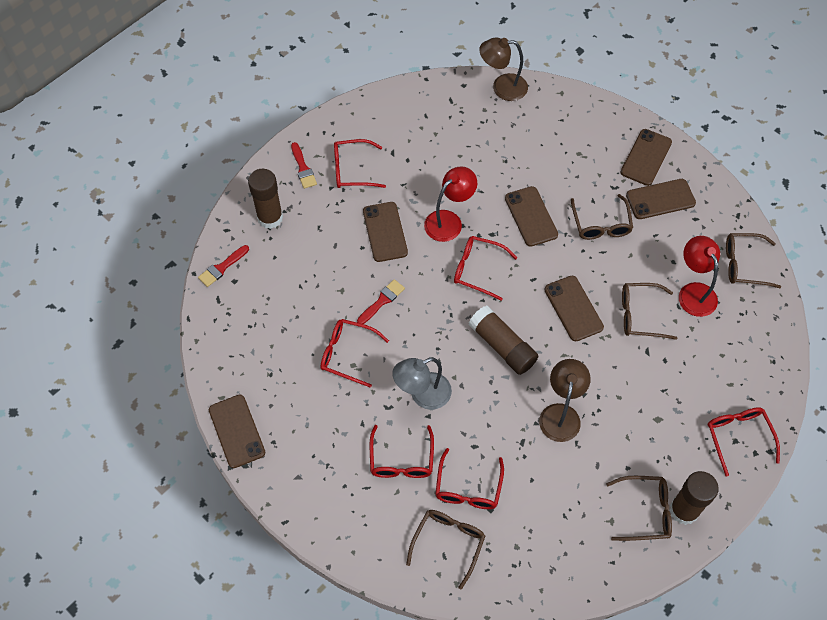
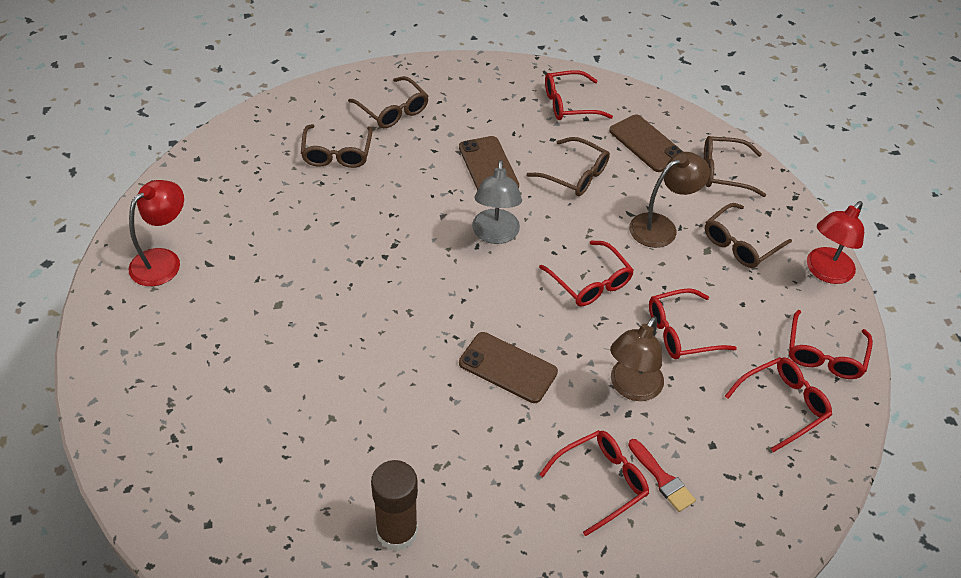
brown glue stick: 3 -> 1
brown phone: 6 -> 3
red brush: 3 -> 1

